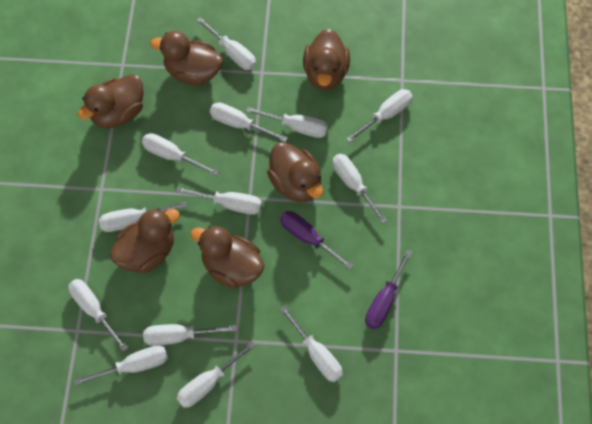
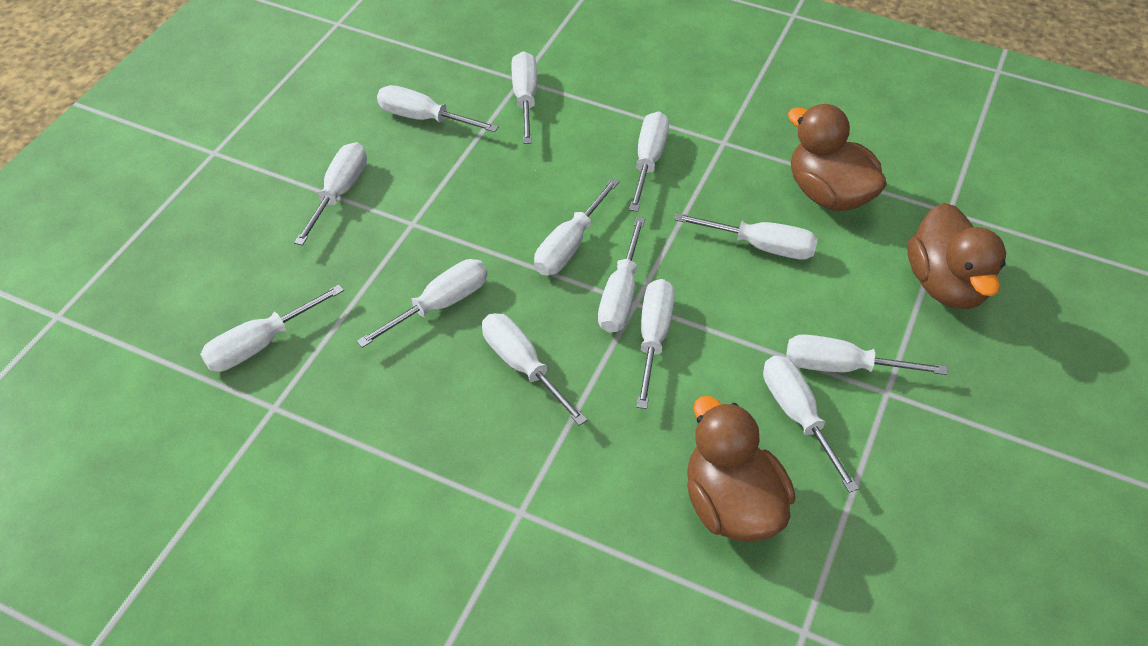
brown duck: 6 -> 3
purple screwdriver: 2 -> 0

